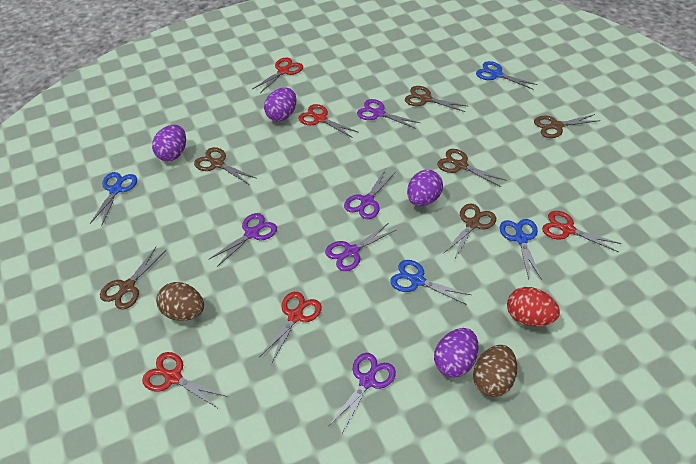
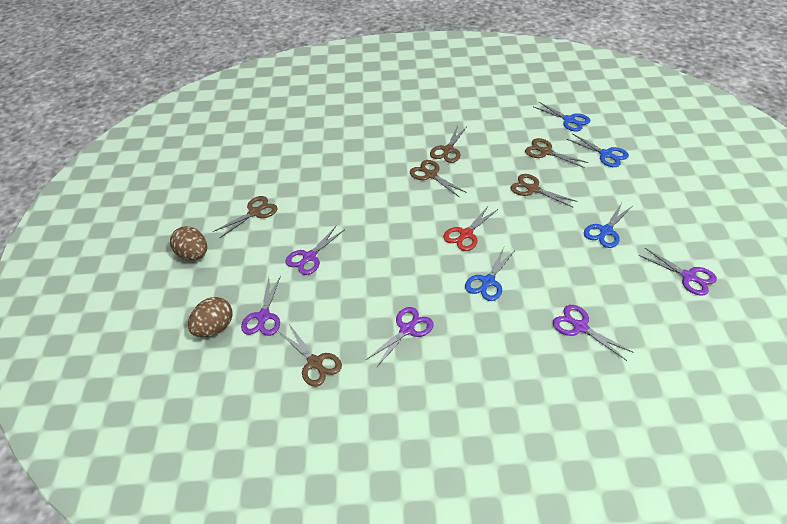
purple egg: 4 -> 0
red egg: 1 -> 0
red scissors: 5 -> 1

